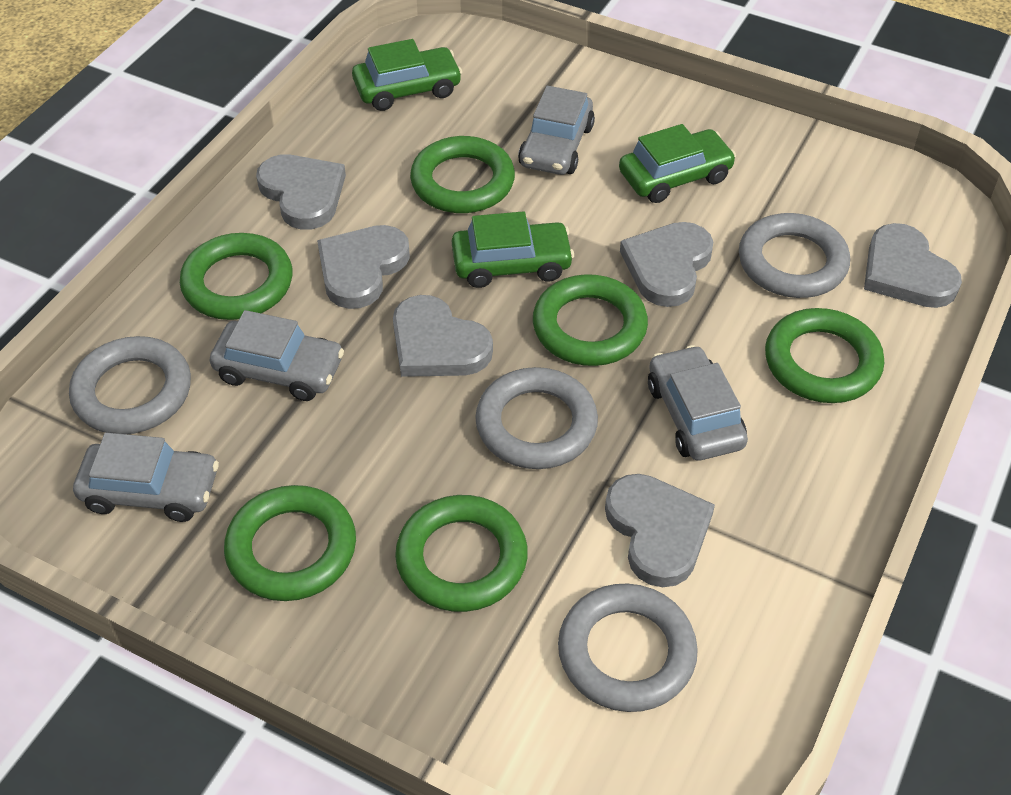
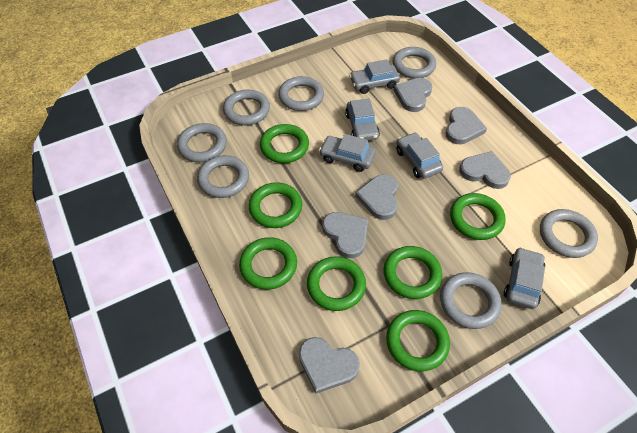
green car: 3 -> 0
green ring: 6 -> 7
grey car: 4 -> 5
grey ring: 4 -> 7

